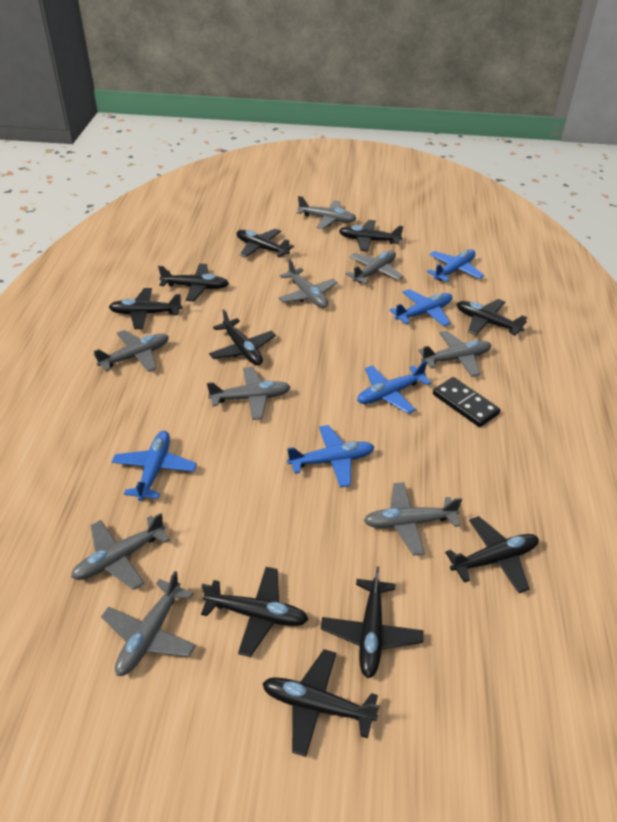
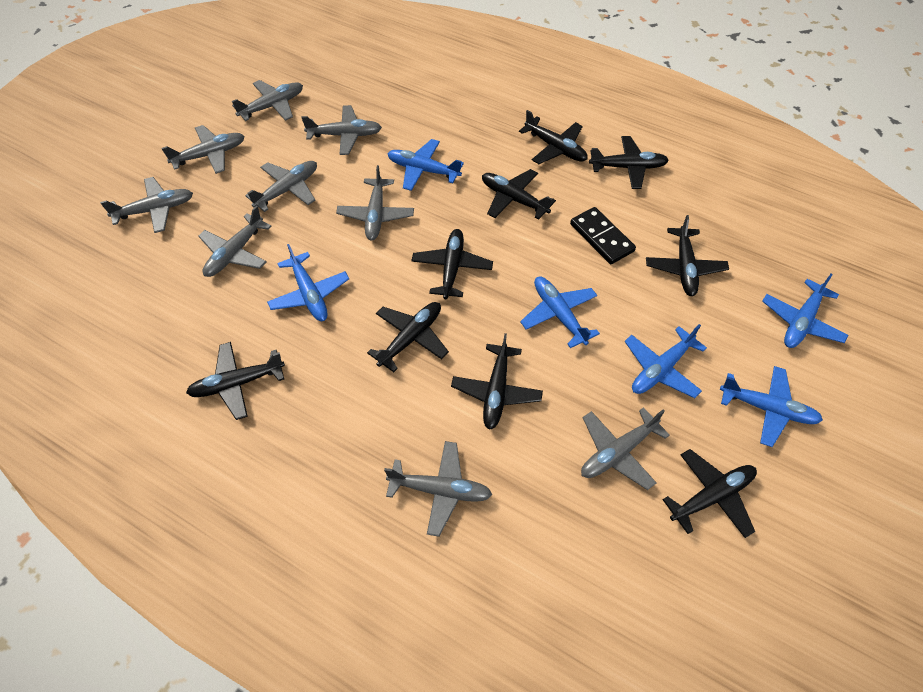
black plane: 10 -> 9
blue plane: 5 -> 6

